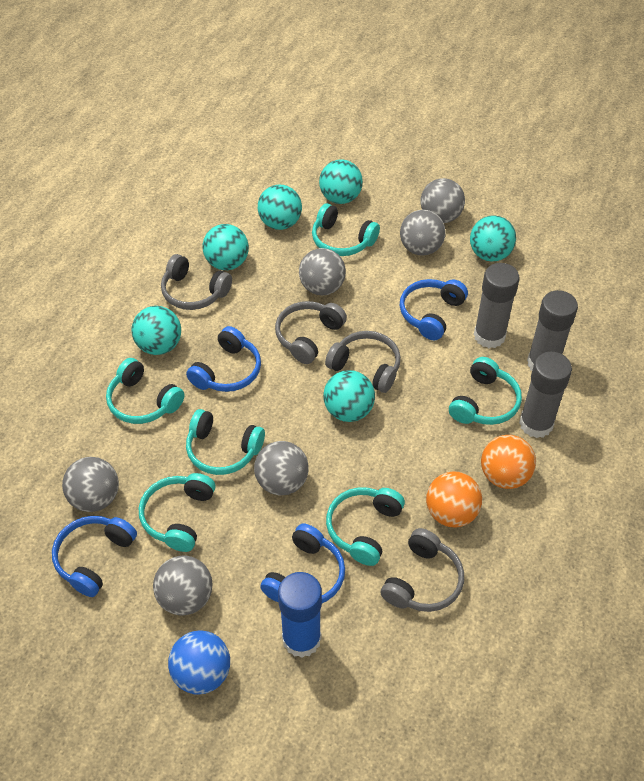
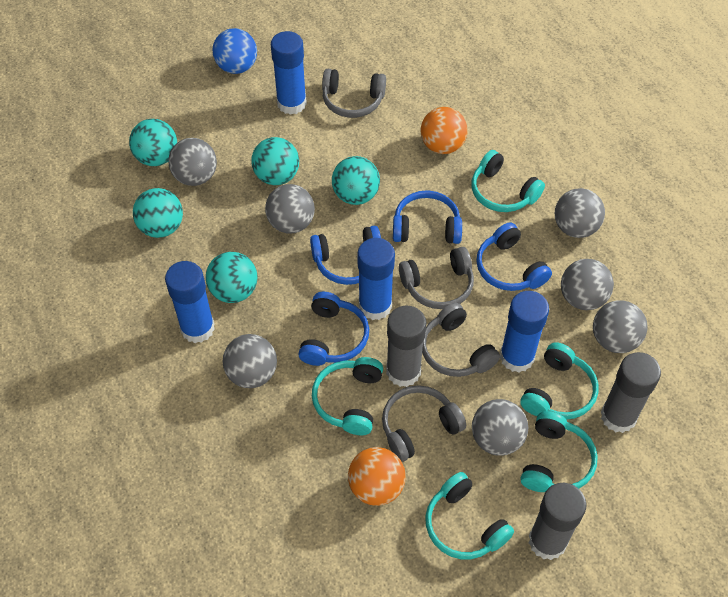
blue glue stick: 1 -> 4
grey ball: 6 -> 7
turquoise ball: 6 -> 5
turquoise headphones: 6 -> 5

